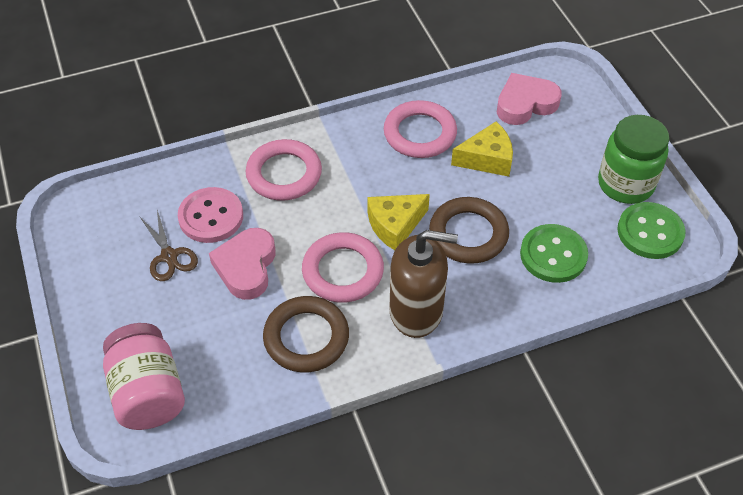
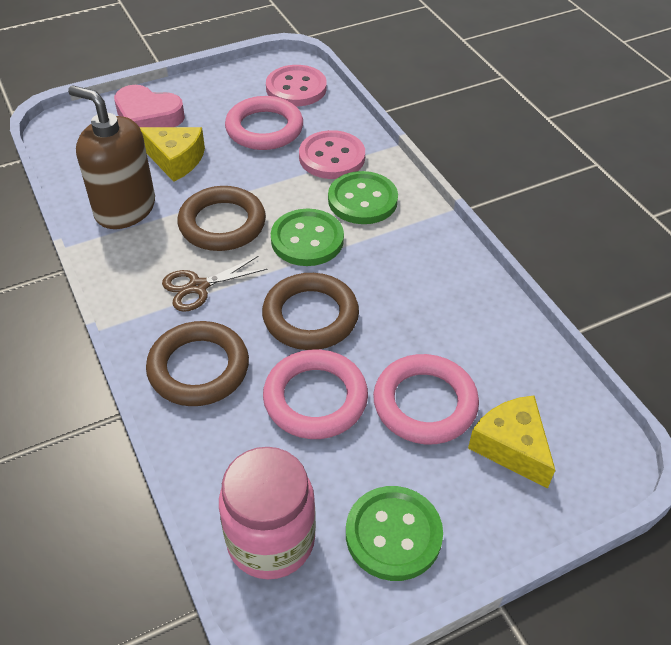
brown ring: 2 -> 3
green button: 2 -> 3
green jar: 1 -> 0
pink button: 1 -> 2
pink heart: 2 -> 1

